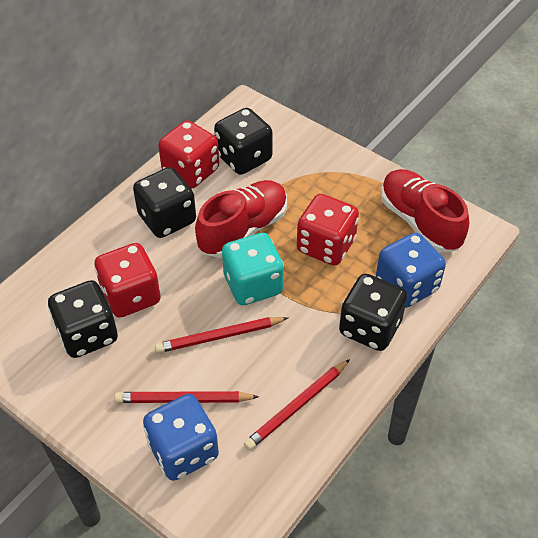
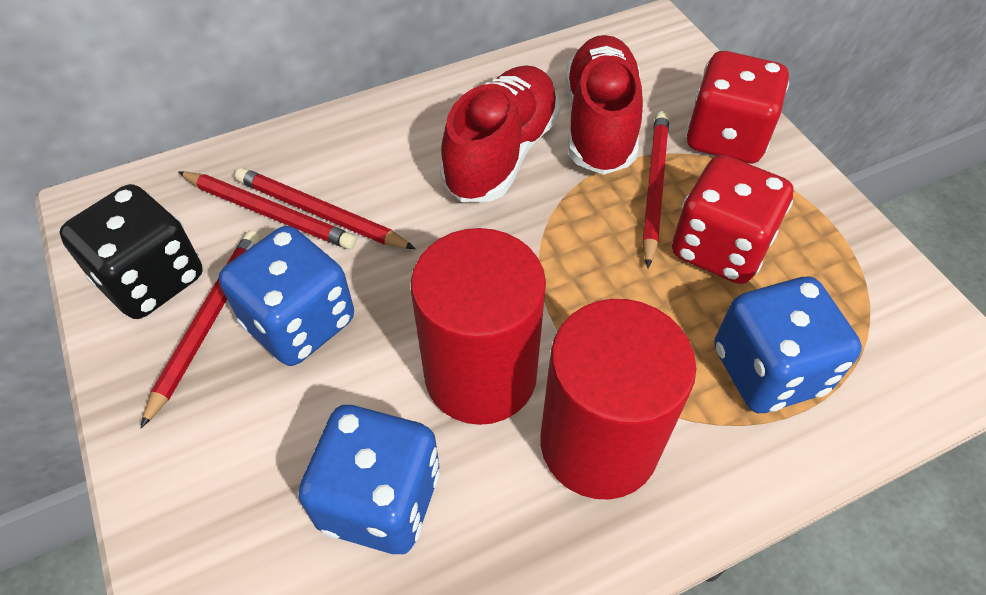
black dice: 4 -> 1
blue dice: 2 -> 3
red cylinder: 0 -> 2
red dice: 3 -> 2
red pencil: 3 -> 4
turquoise dice: 1 -> 0

